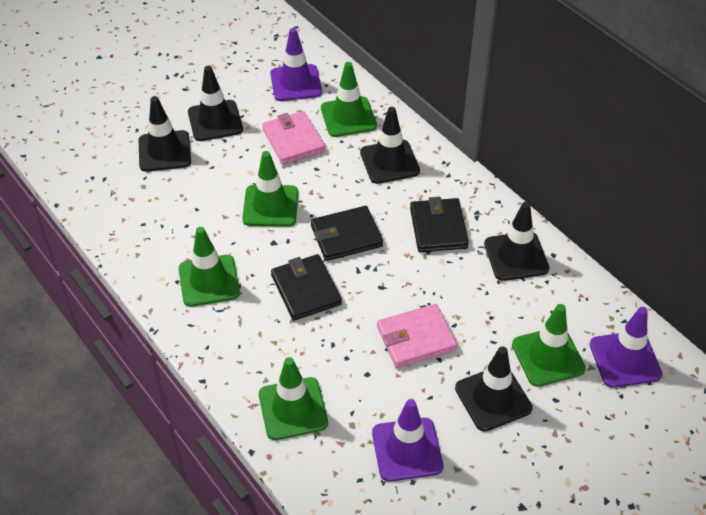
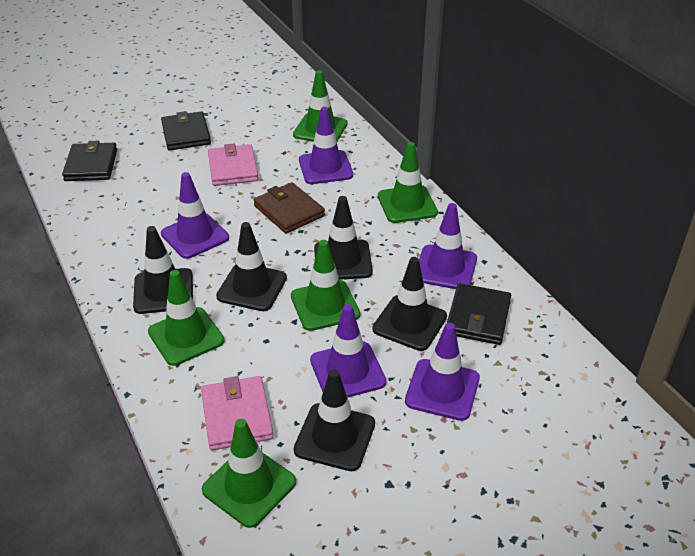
brown wallet: 0 -> 1
purple traffic cone: 3 -> 5

